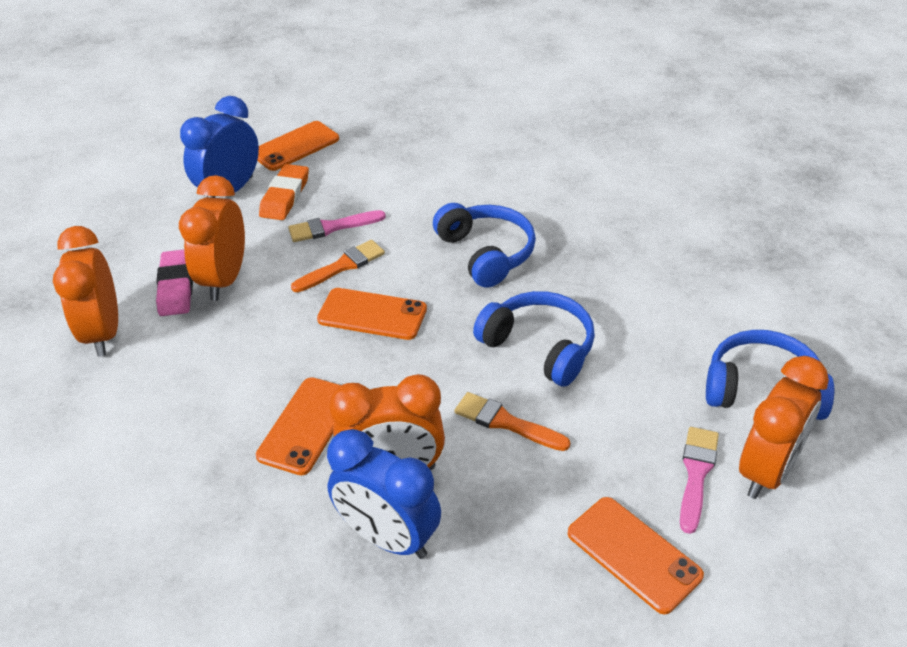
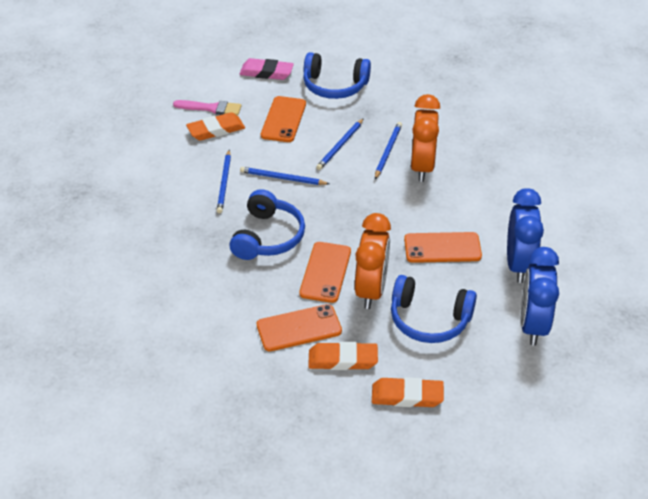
blue pencil: 0 -> 4
orange brush: 2 -> 0
orange clock: 4 -> 2
orange eraser: 1 -> 3
pink brush: 2 -> 1

